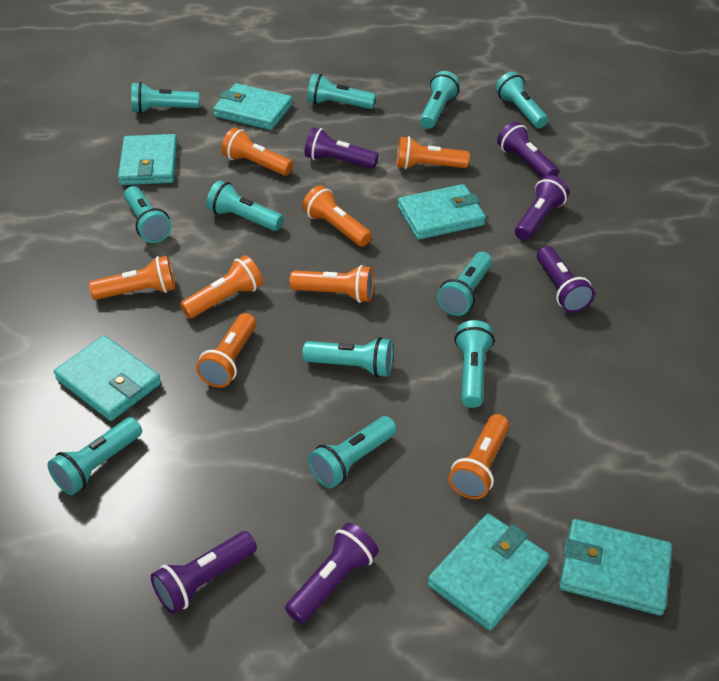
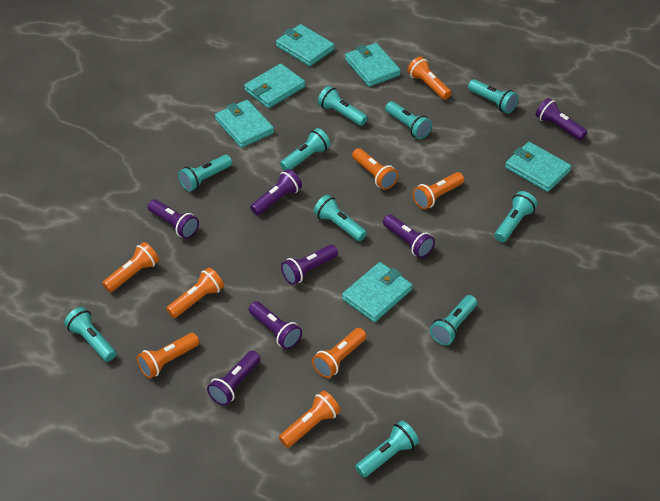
purple flashlight: 6 -> 7
turquoise flashlight: 11 -> 10

